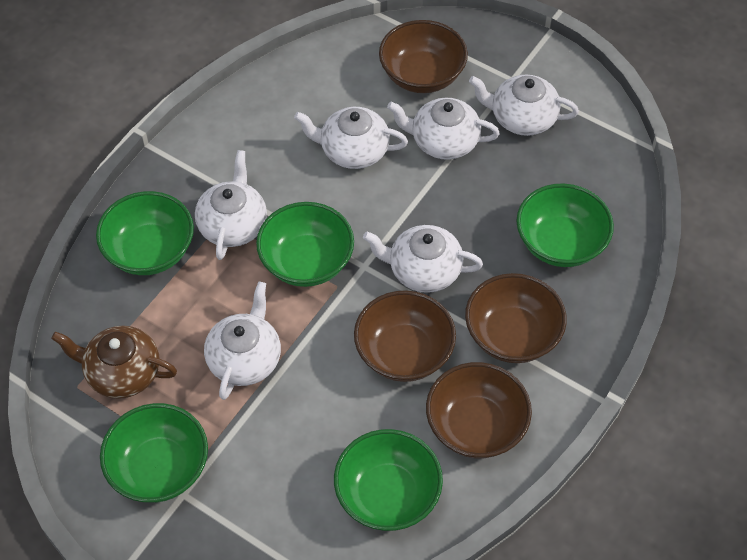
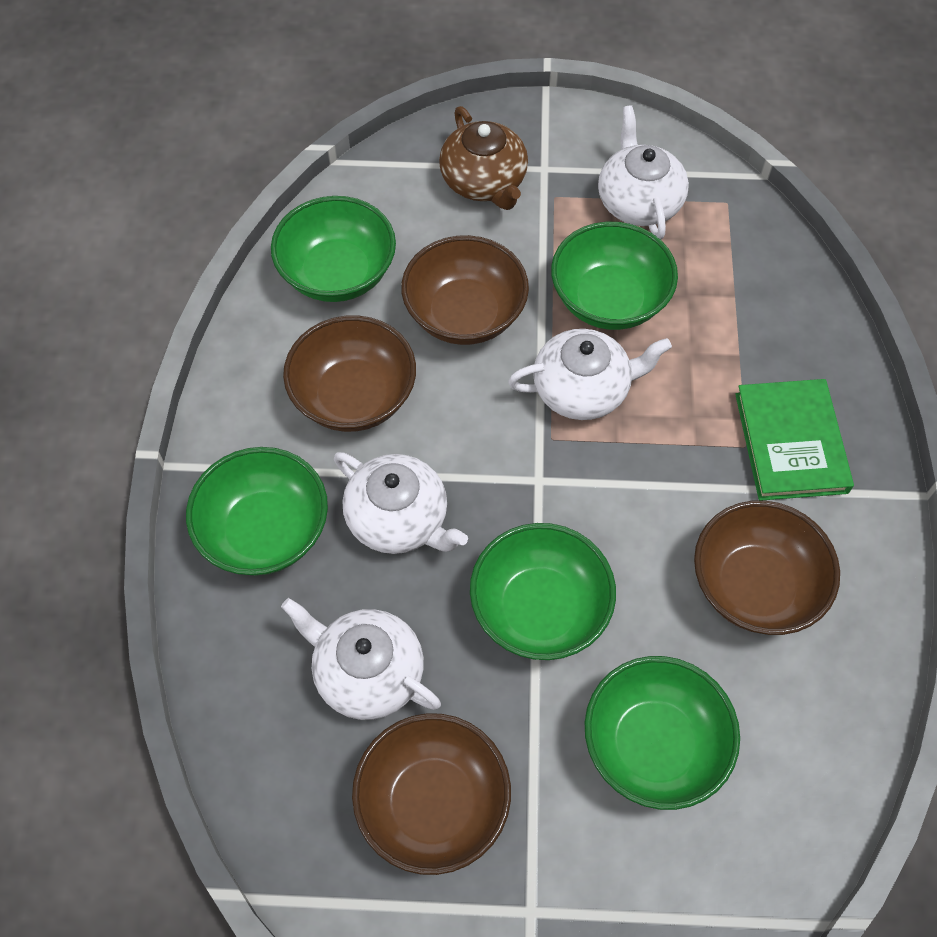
green book: 0 -> 1
white teapot: 6 -> 4

